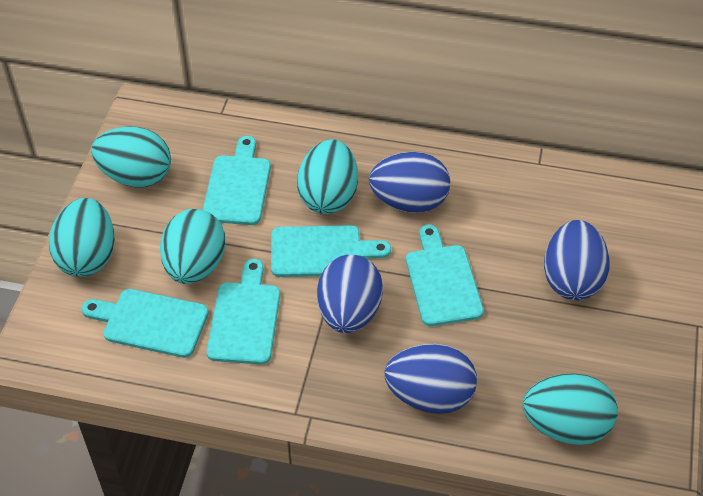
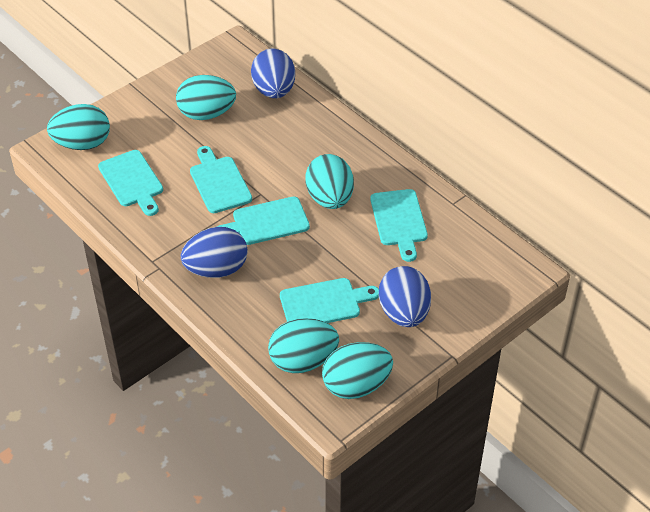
blue egg: 4 -> 3

